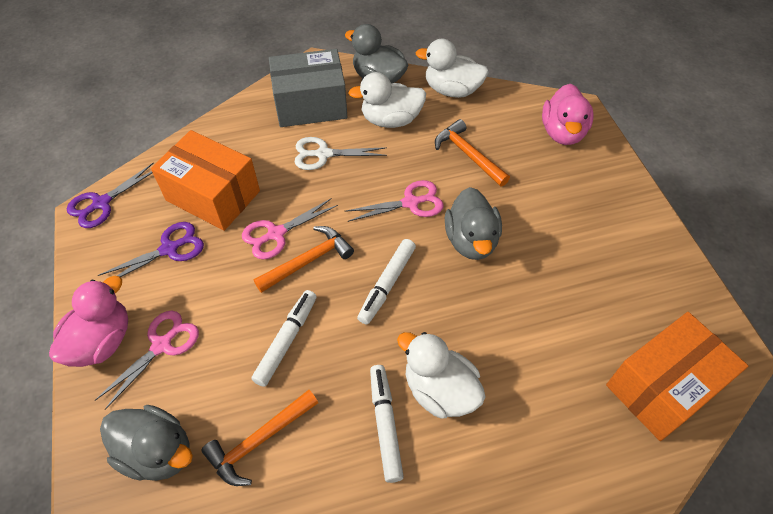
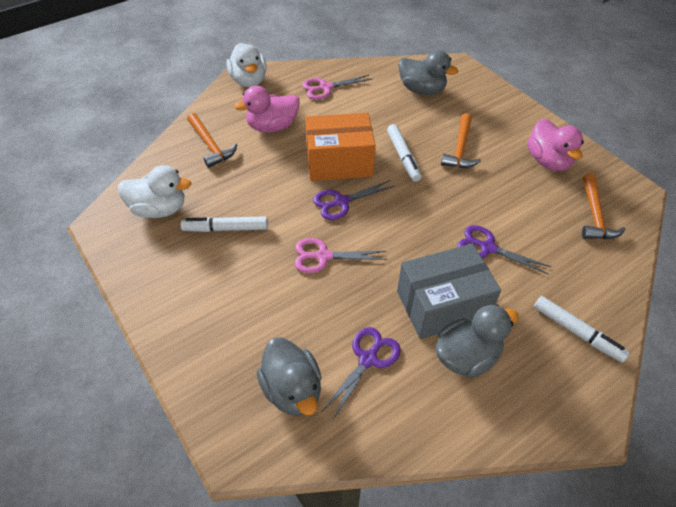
orange box: 2 -> 1
pink scissors: 3 -> 2
purple scissors: 2 -> 3
white duck: 3 -> 2
white scissors: 1 -> 0

